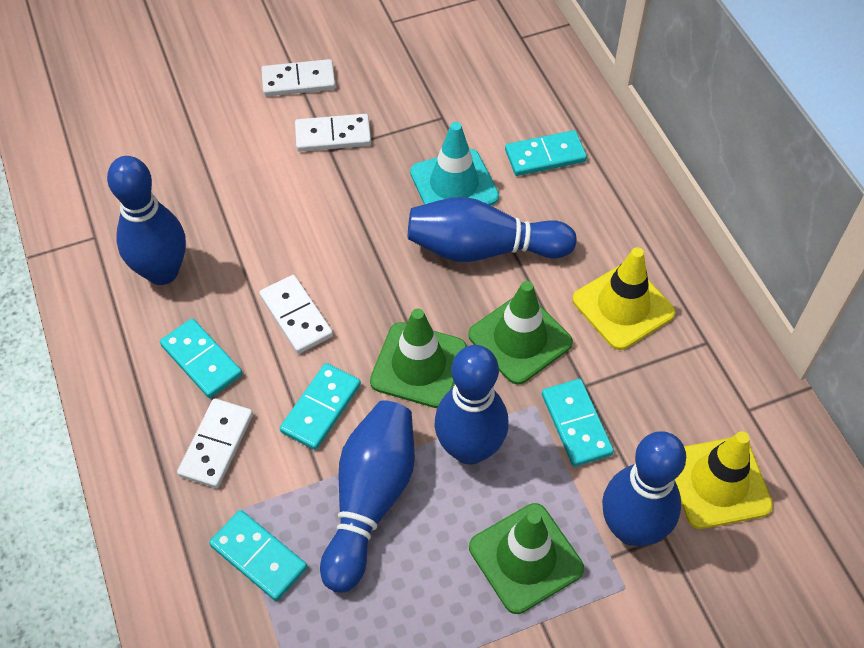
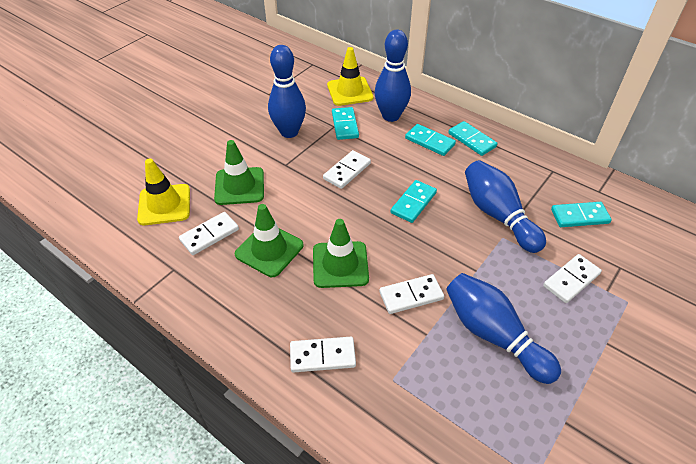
blue bowling pin: 5 -> 4
turquoise traffic cone: 1 -> 0
white domino: 4 -> 5

